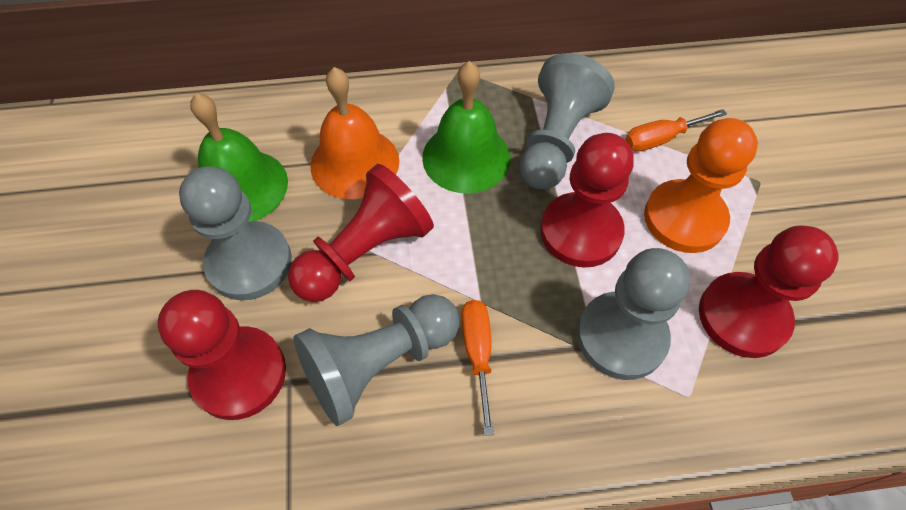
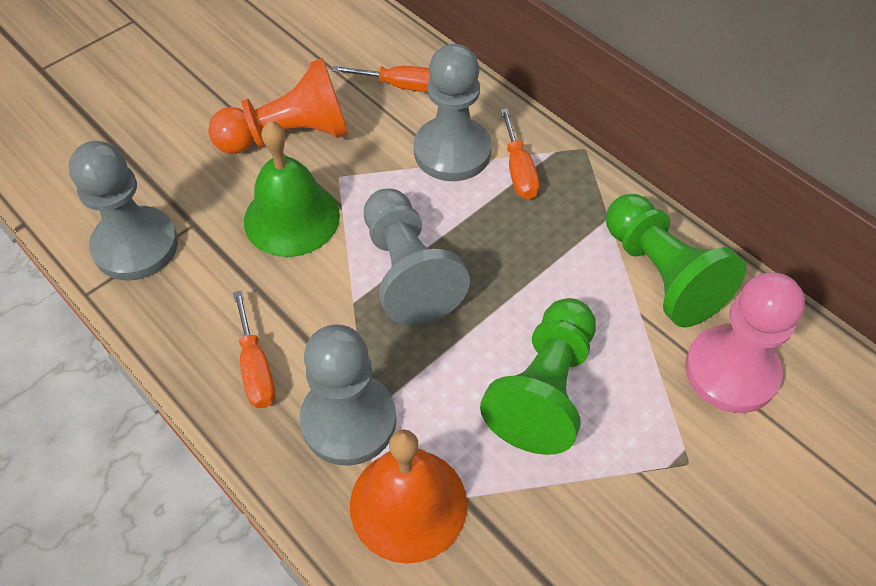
green bell: 2 -> 1
green pawn: 0 -> 2
orange screwdriver: 2 -> 3
pink pawn: 0 -> 1
red pawn: 4 -> 0

